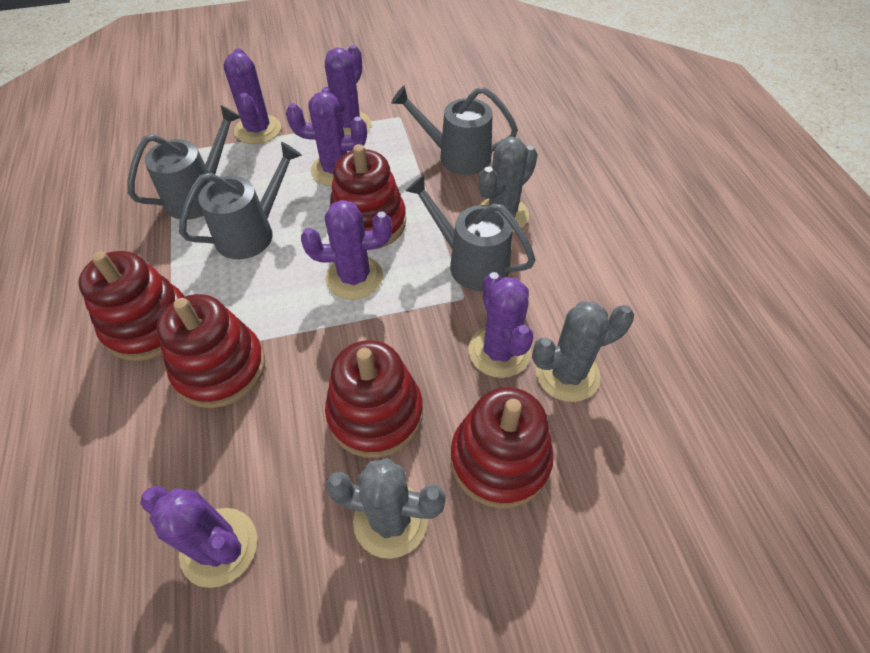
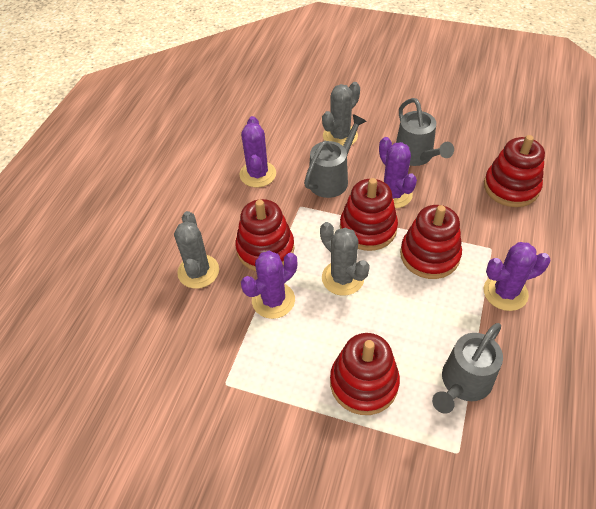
grey watering can: 4 -> 3
purple cactus: 6 -> 4

